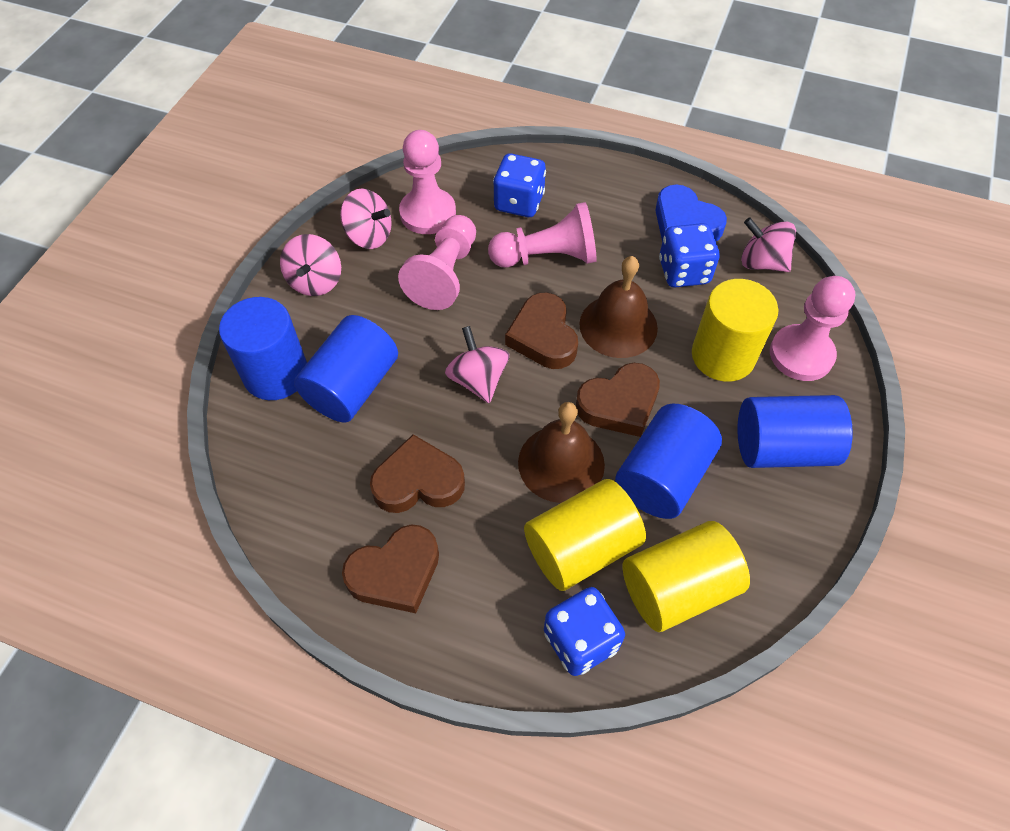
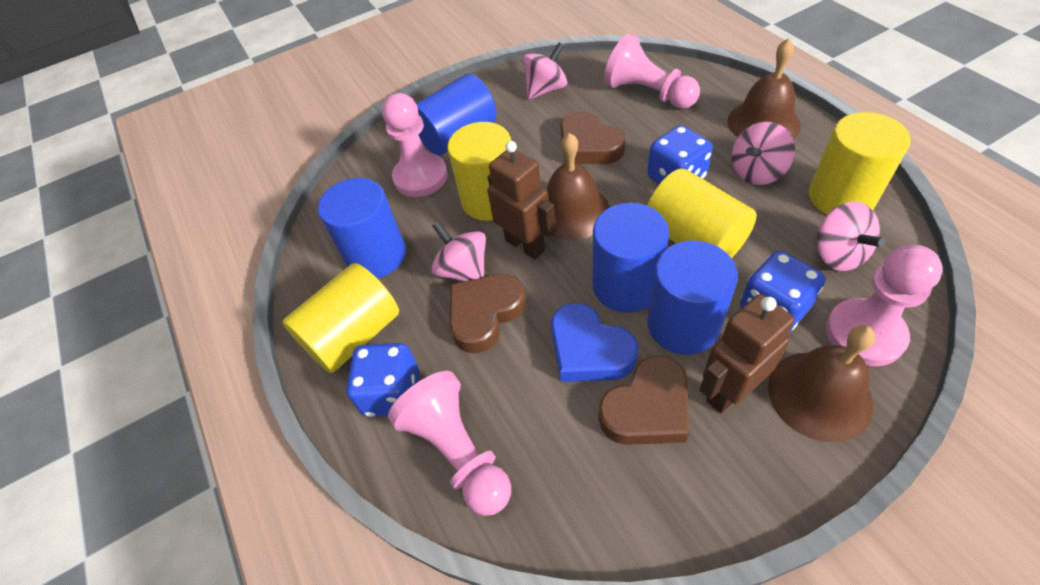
brown bell: 2 -> 3
brown heart: 4 -> 3
brown robot: 0 -> 2
yellow cylinder: 3 -> 4

